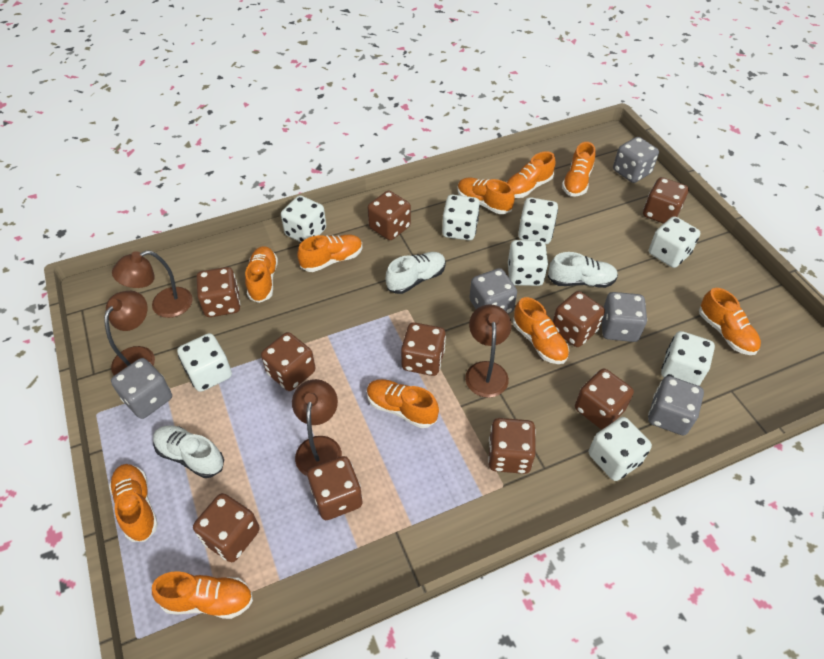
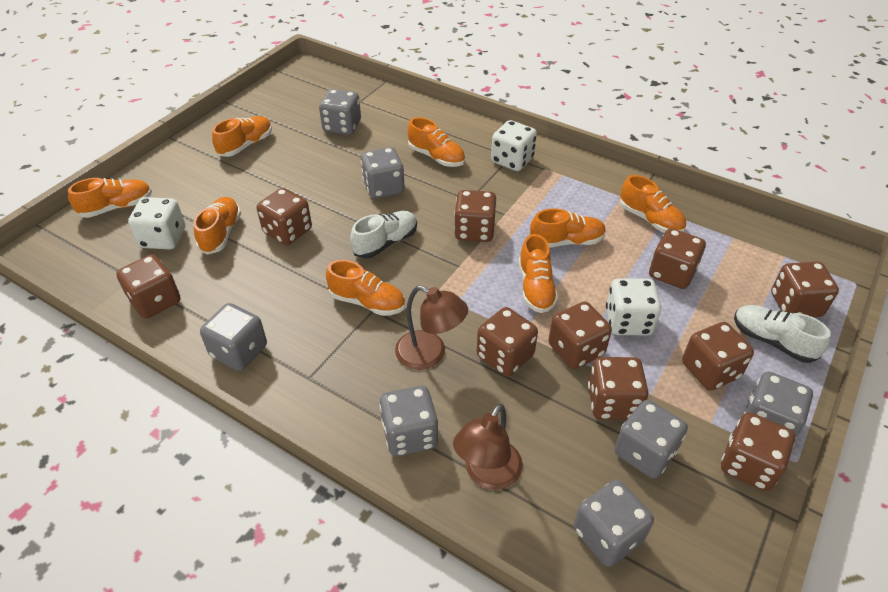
brown lamp: 4 -> 2
grey dice: 5 -> 7
orange shoe: 10 -> 8
white dice: 8 -> 3
white shoe: 3 -> 2

